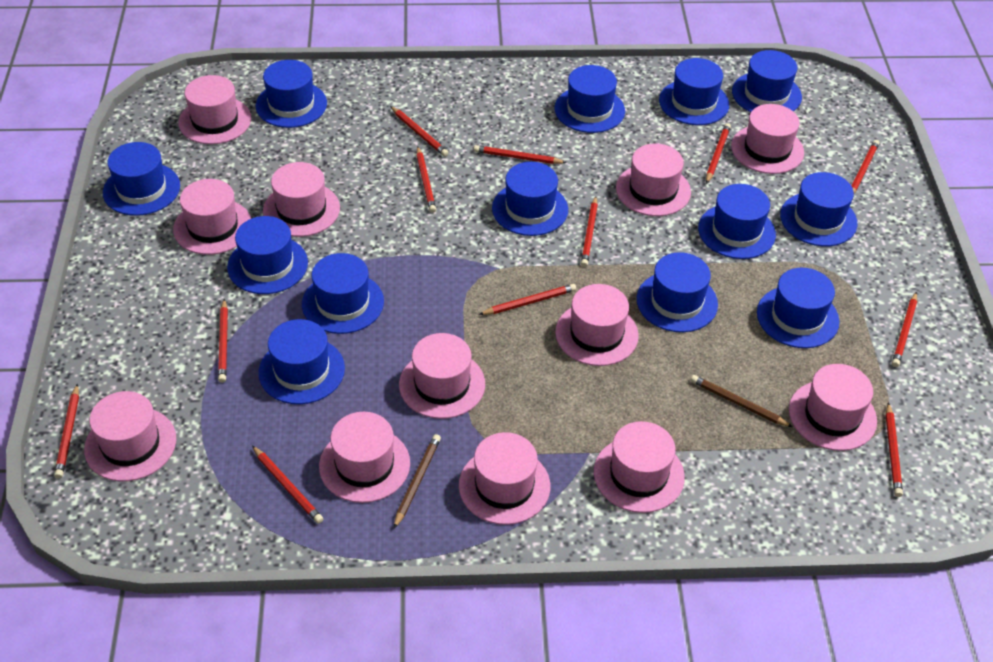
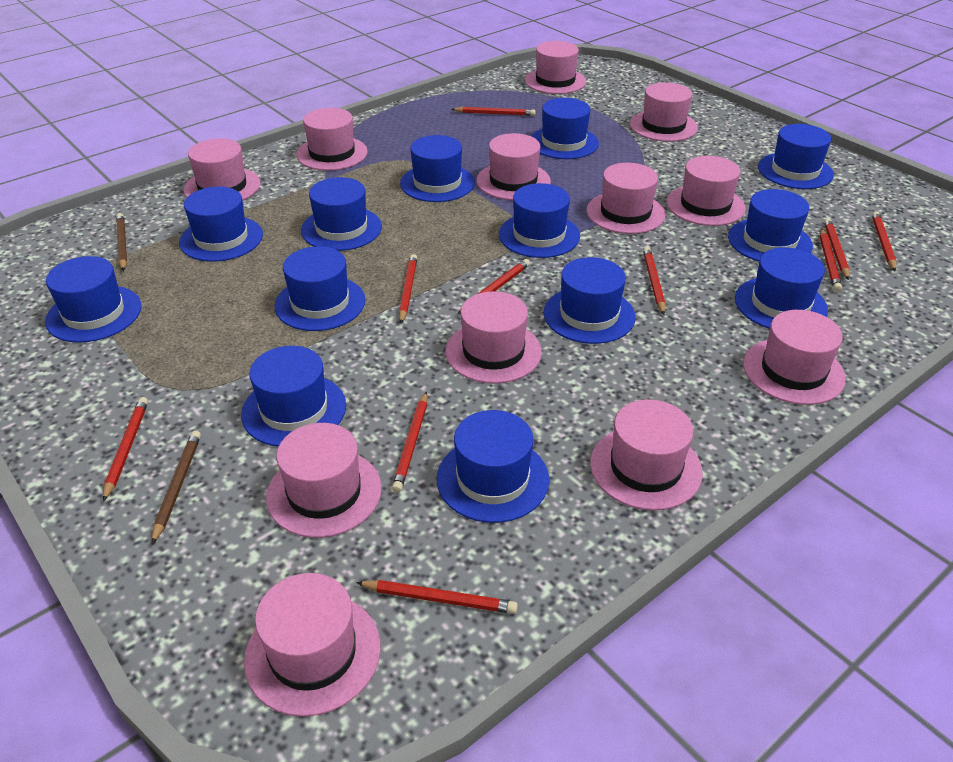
red pencil: 12 -> 10

